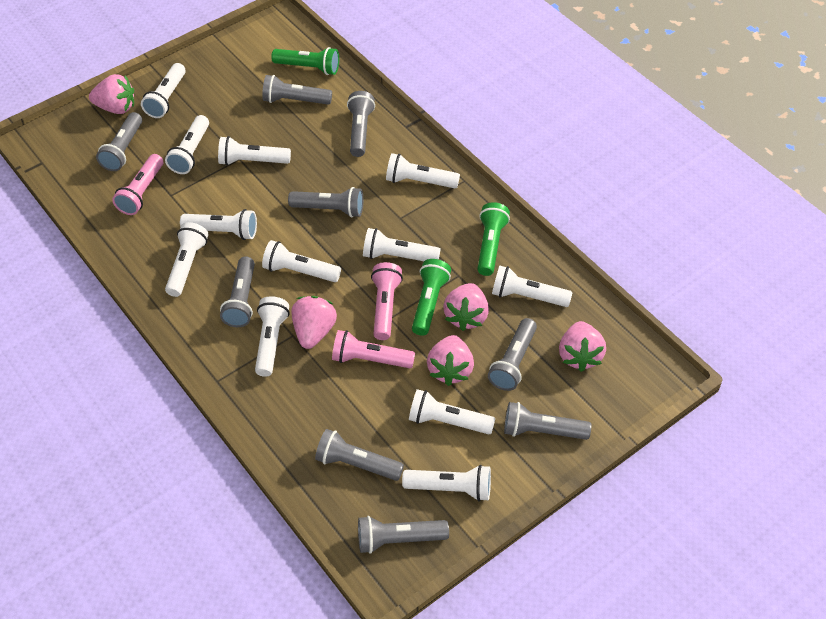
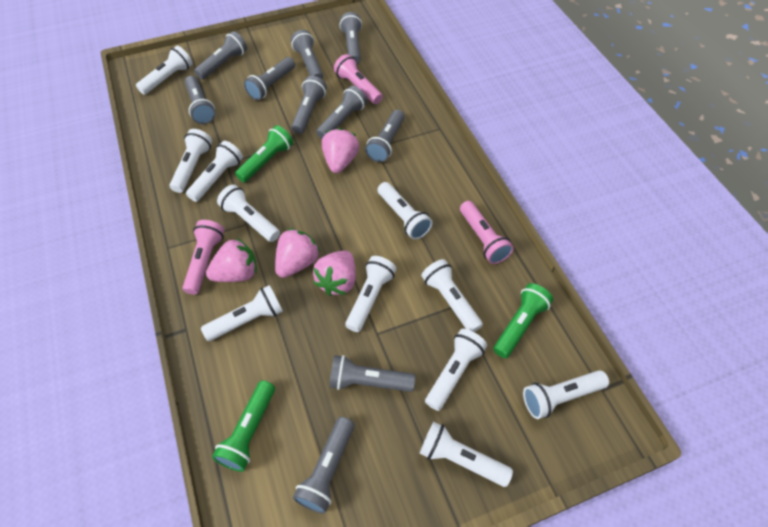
grey flashlight: 9 -> 10
pink strawberry: 5 -> 4
white flashlight: 12 -> 11

